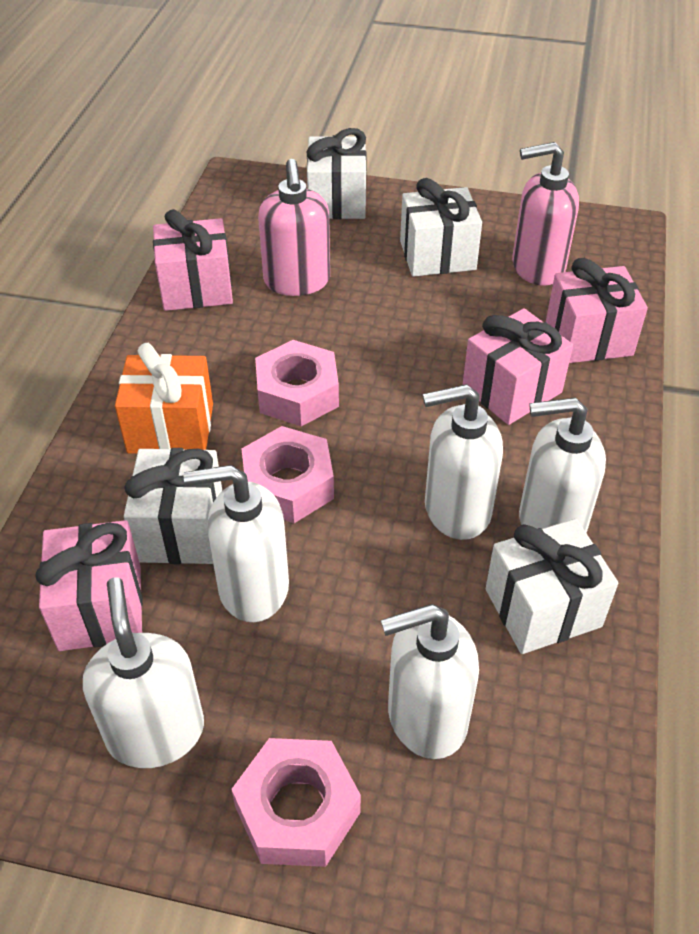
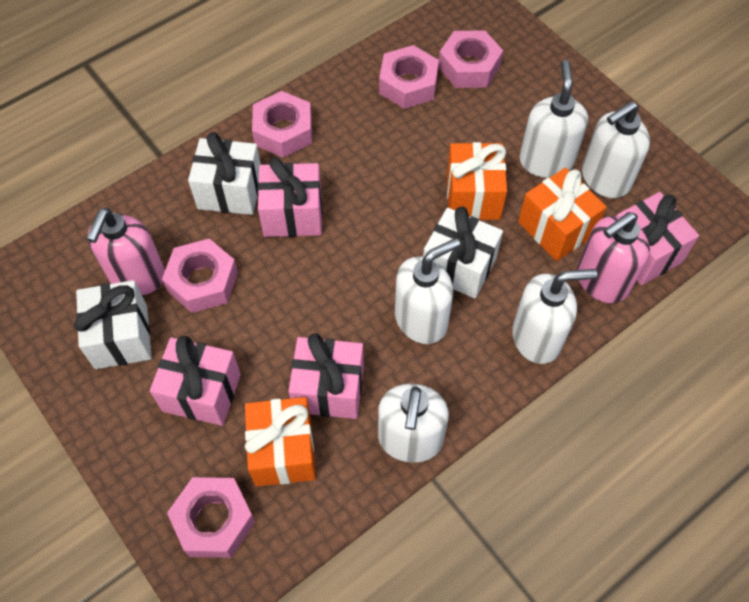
orange gift: 1 -> 3
pink nut: 3 -> 5
white gift: 4 -> 3

